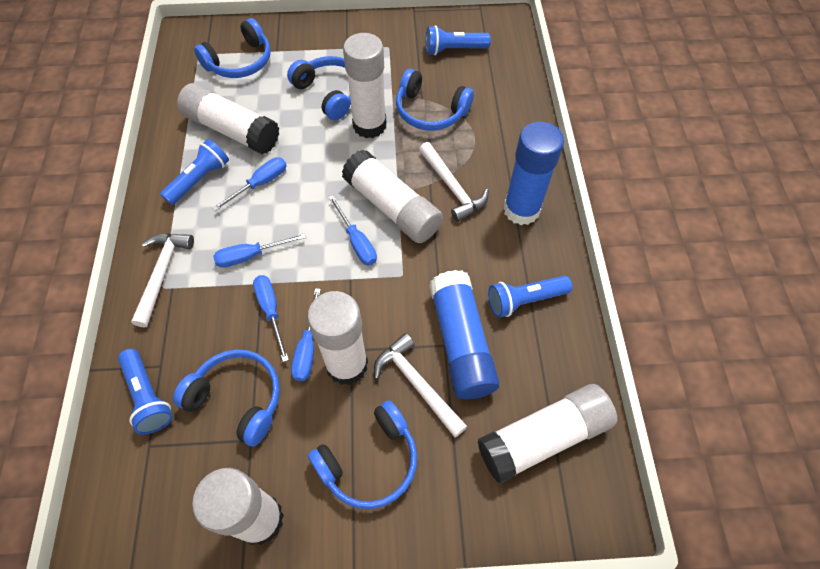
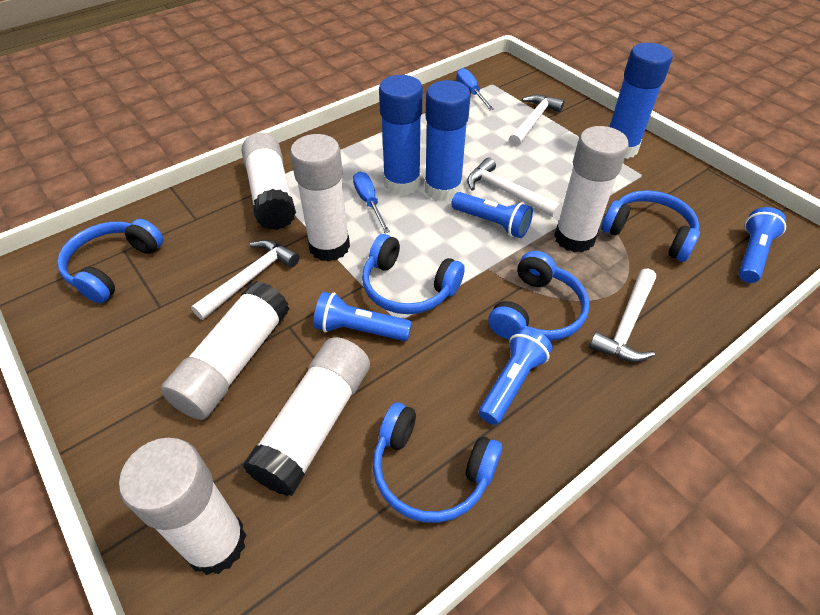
blue glue stick: 2 -> 3
blue screwdriver: 5 -> 2
white hammer: 3 -> 4

